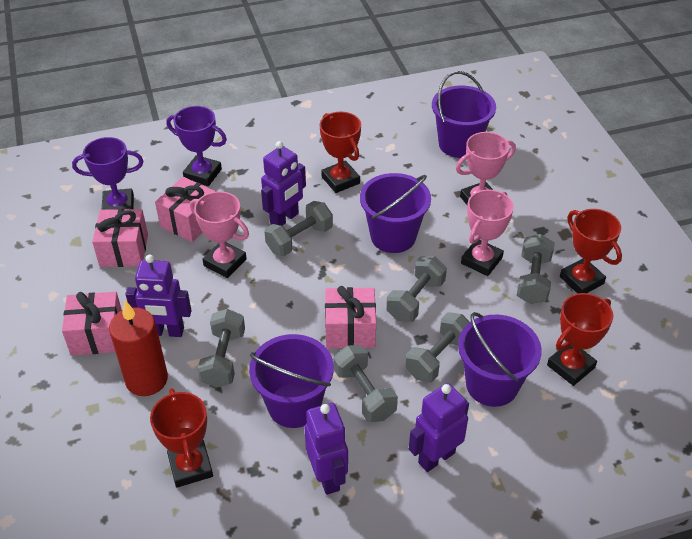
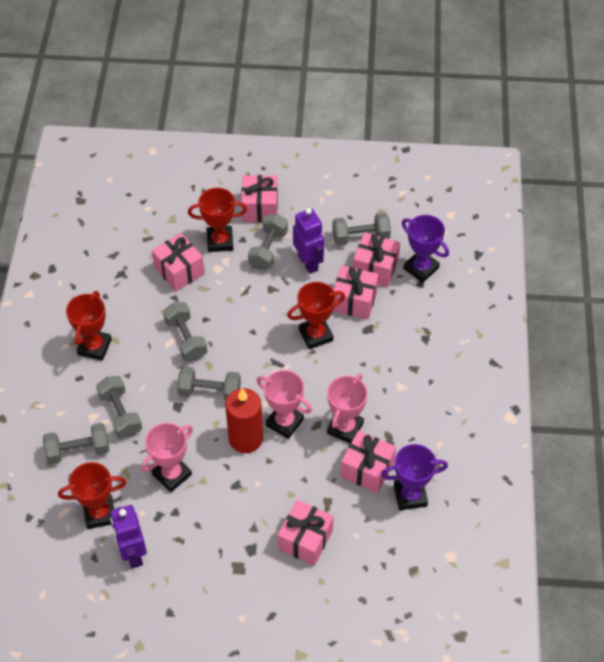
pink gift: 4 -> 6
purple bucket: 4 -> 0
purple robot: 4 -> 2

